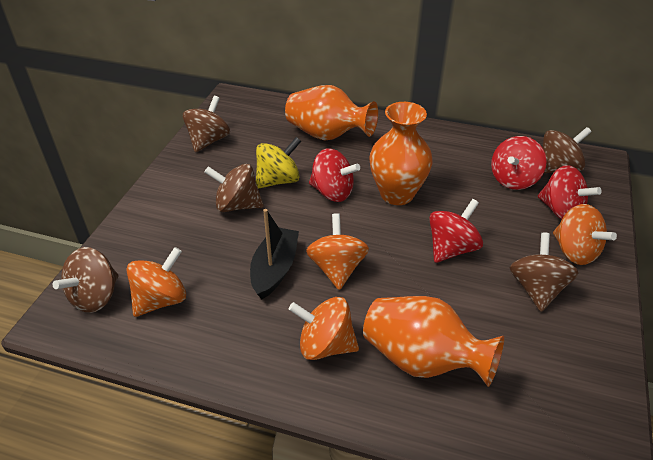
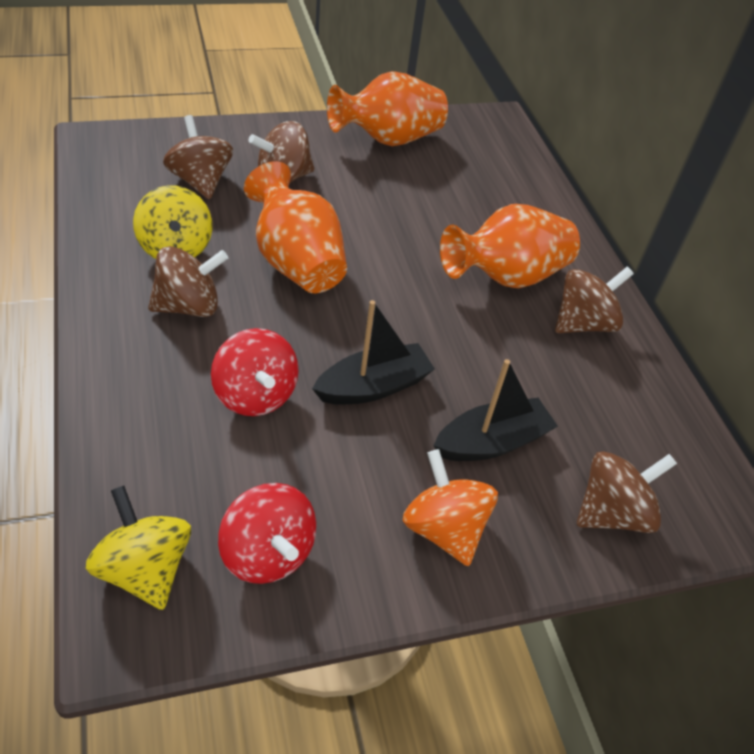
black boat: 1 -> 2
orange spinning top: 4 -> 1
red spinning top: 4 -> 2
yellow spinning top: 1 -> 2

